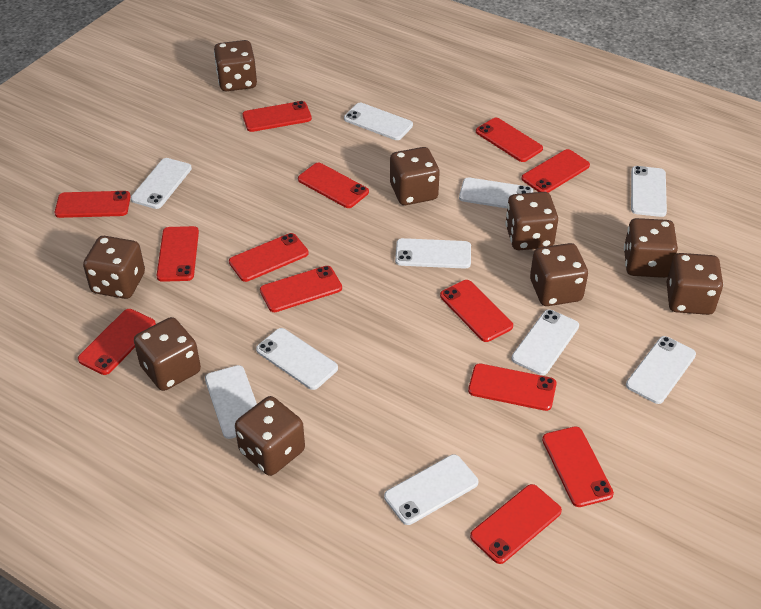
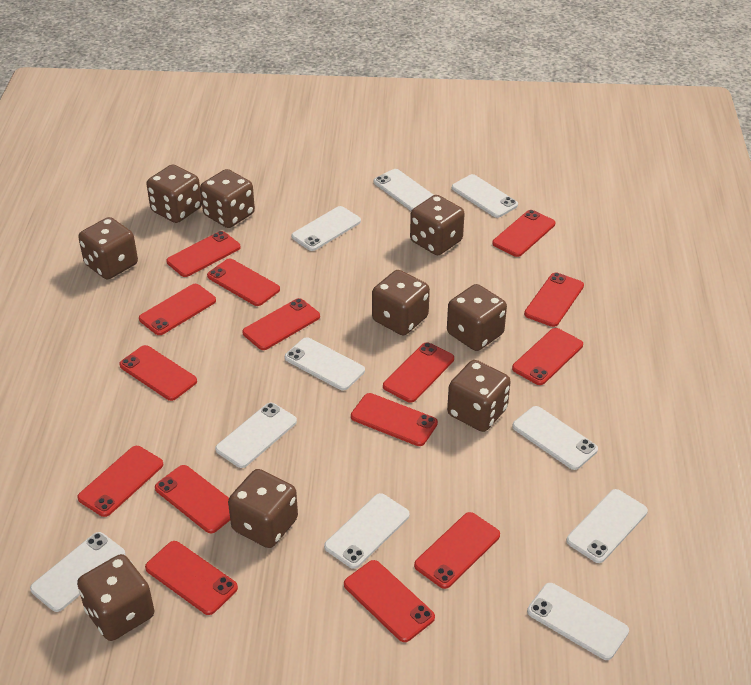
red phone: 13 -> 15

